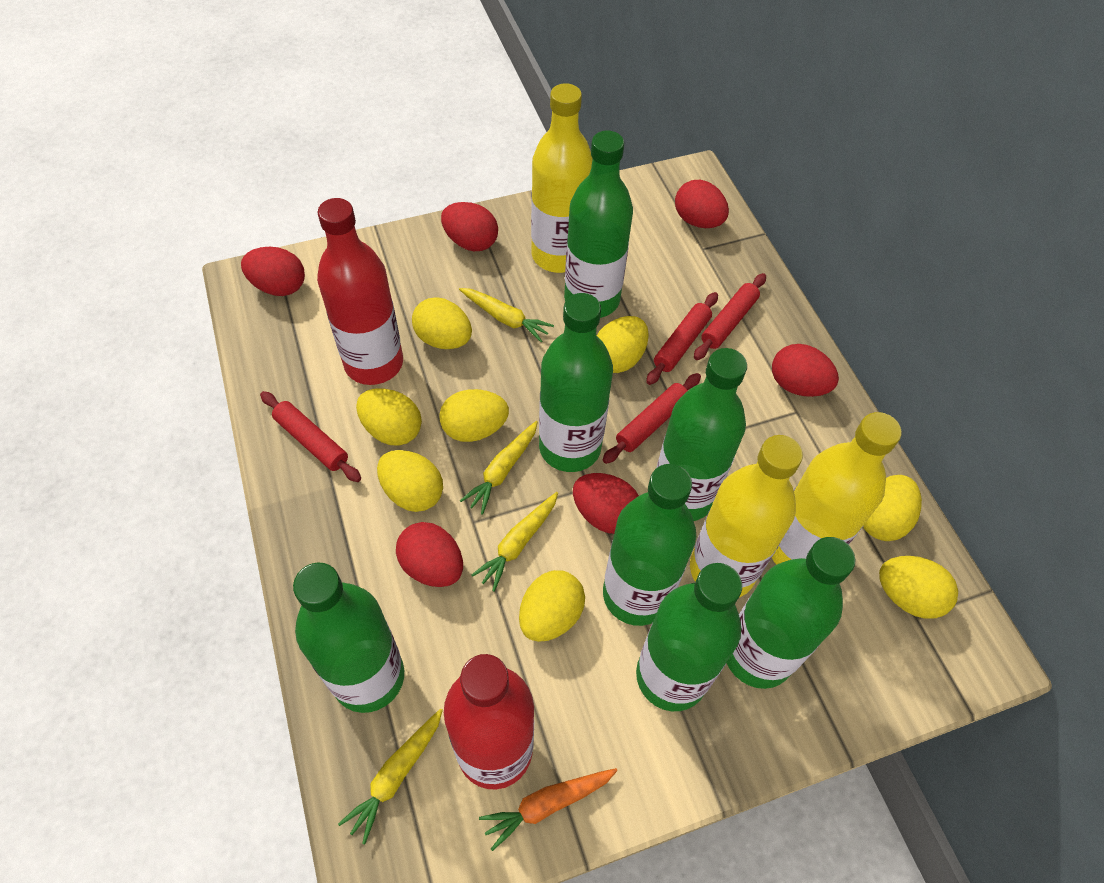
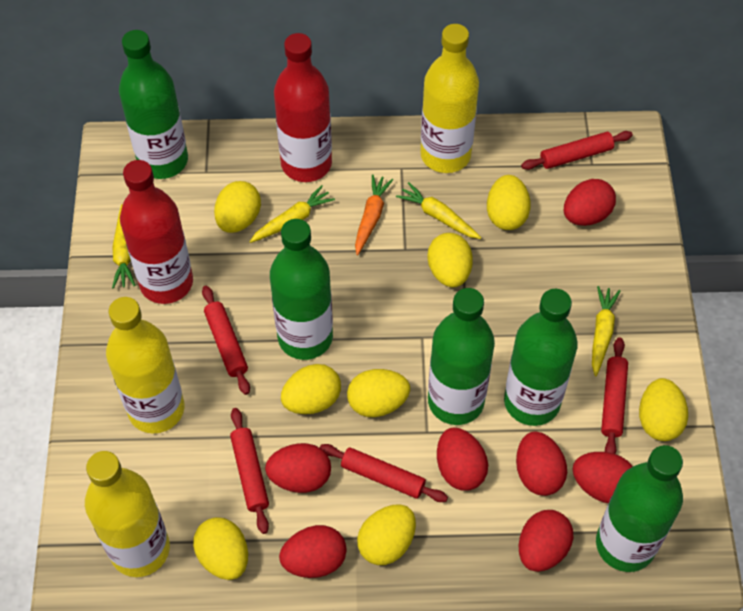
green bottle: 7 -> 5
red egg: 6 -> 7
red rolling pin: 4 -> 5

